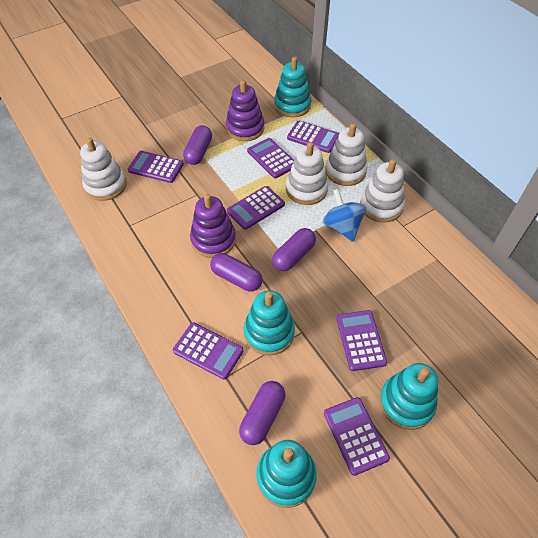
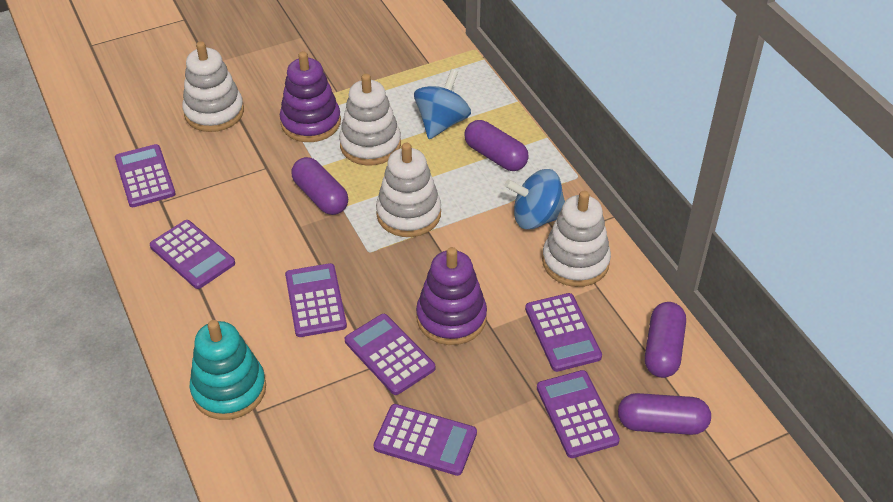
blue spinning top: 1 -> 2
turquoise stacking toy: 4 -> 1

